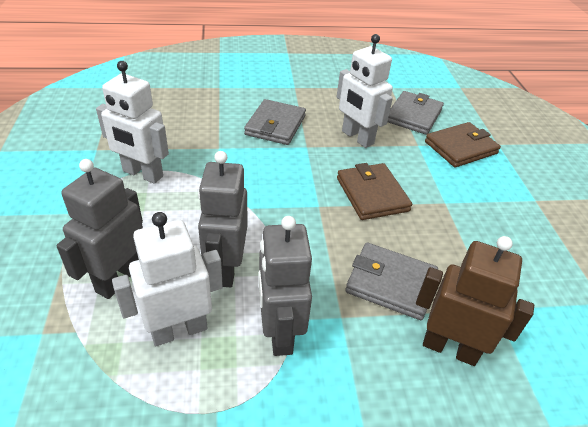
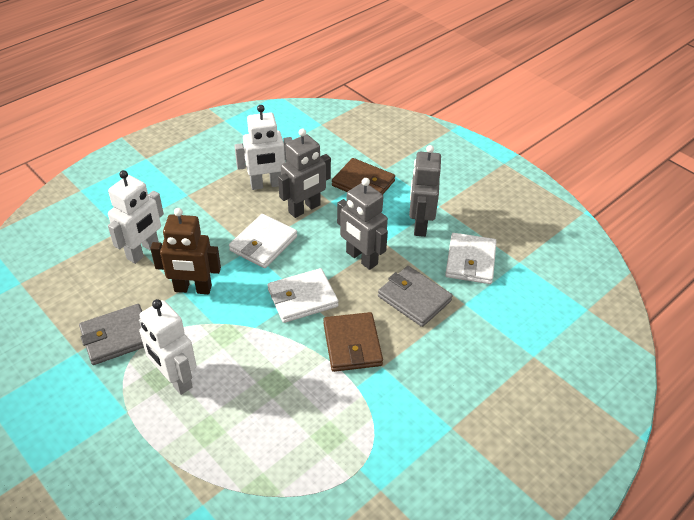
grey wallet: 3 -> 2
white wallet: 0 -> 3

